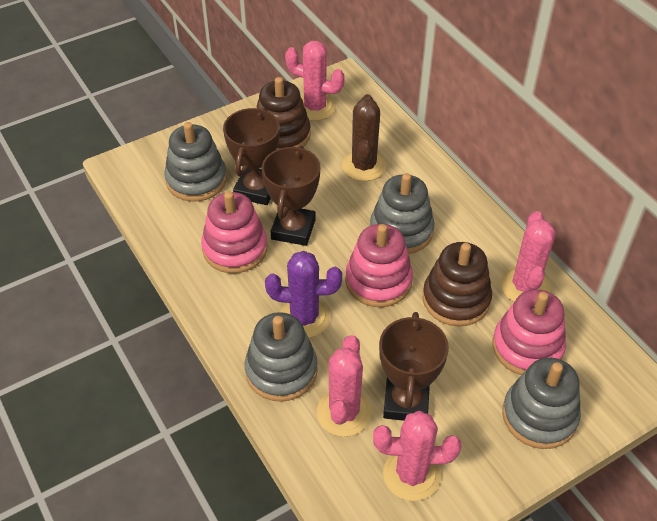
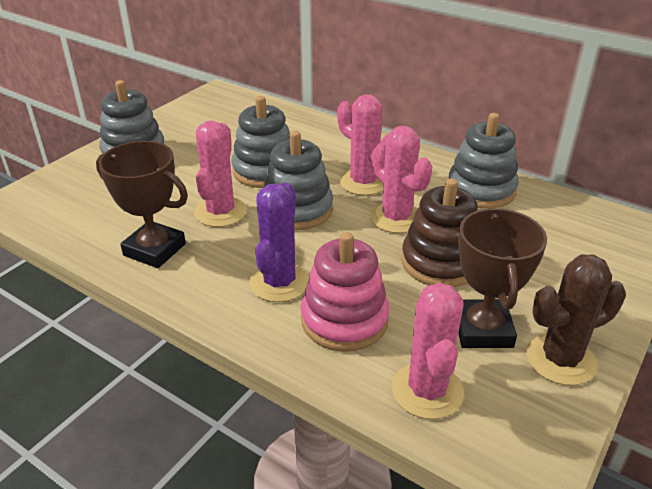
brown stacking toy: 2 -> 1
brown trophy: 3 -> 2
pink stacking toy: 3 -> 1

